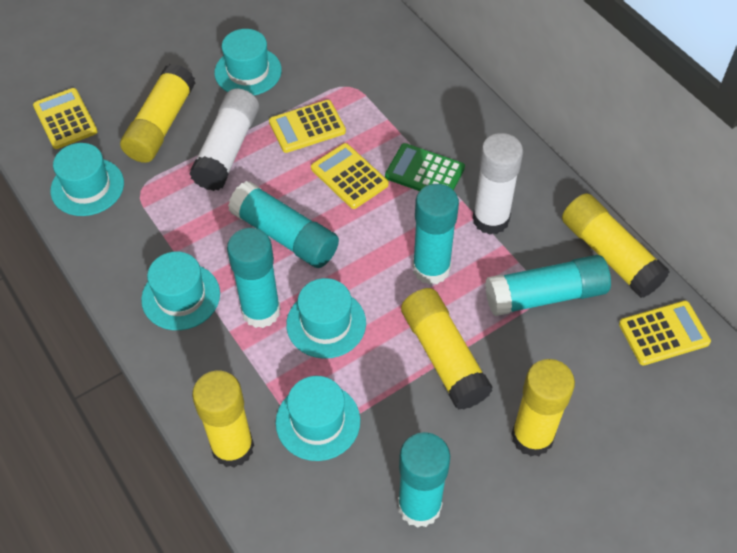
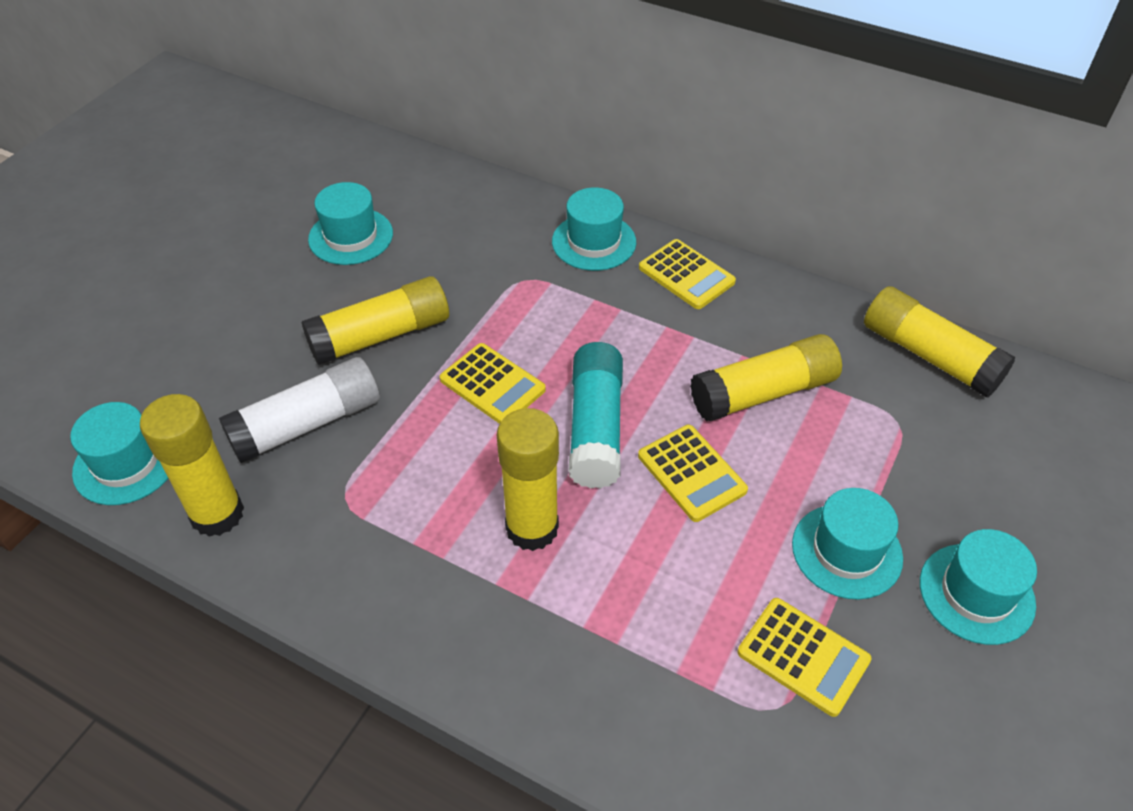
green calculator: 1 -> 0
turquoise glue stick: 5 -> 1
white glue stick: 2 -> 1

